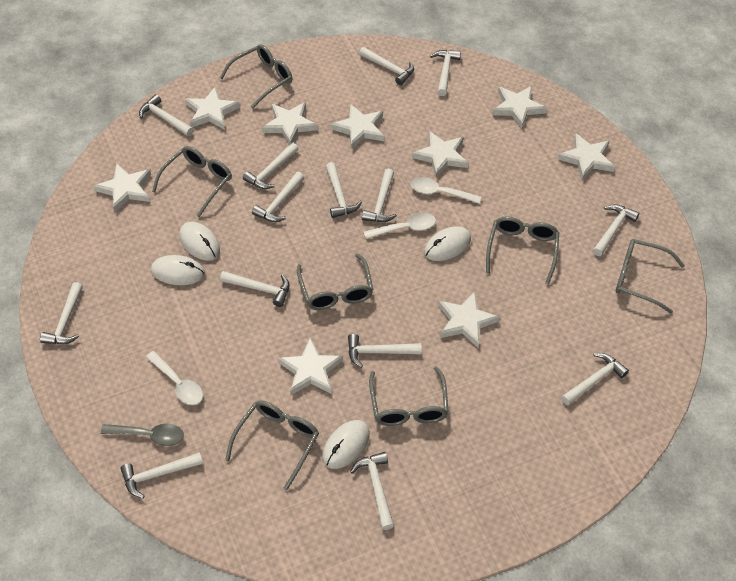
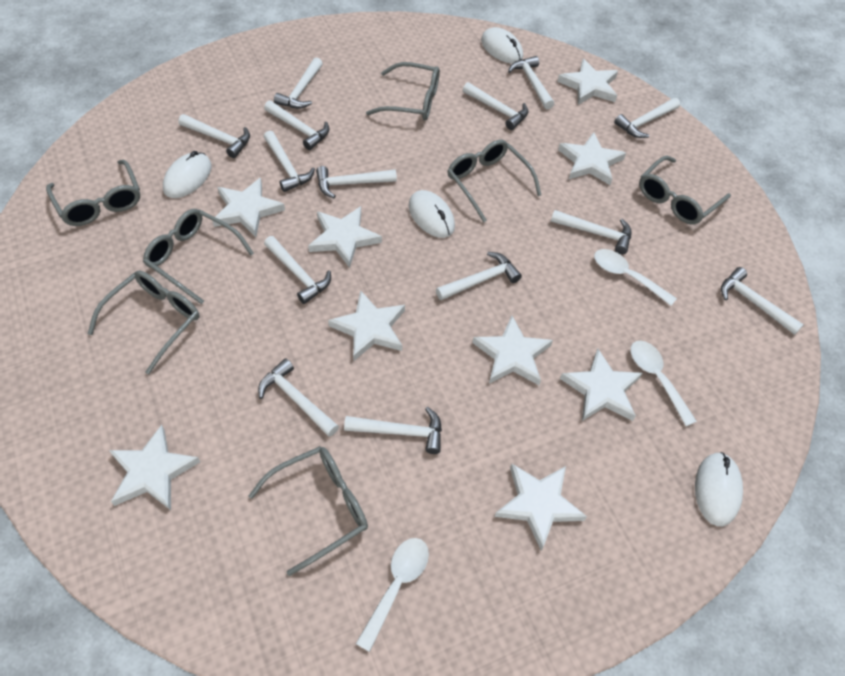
grey spoon: 1 -> 0

